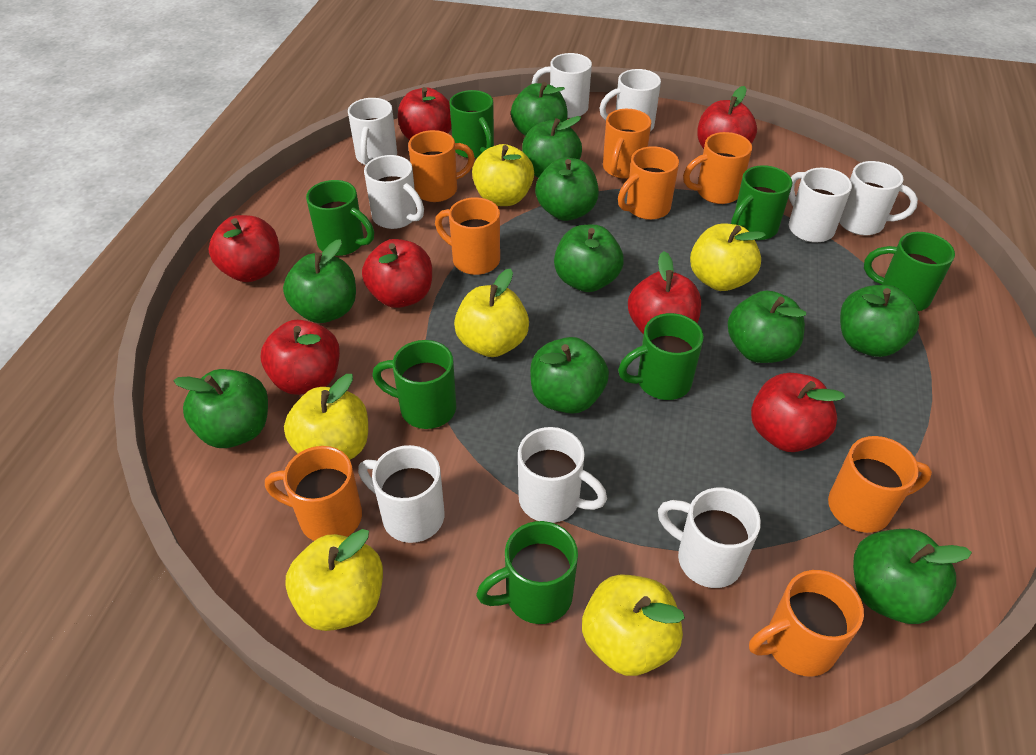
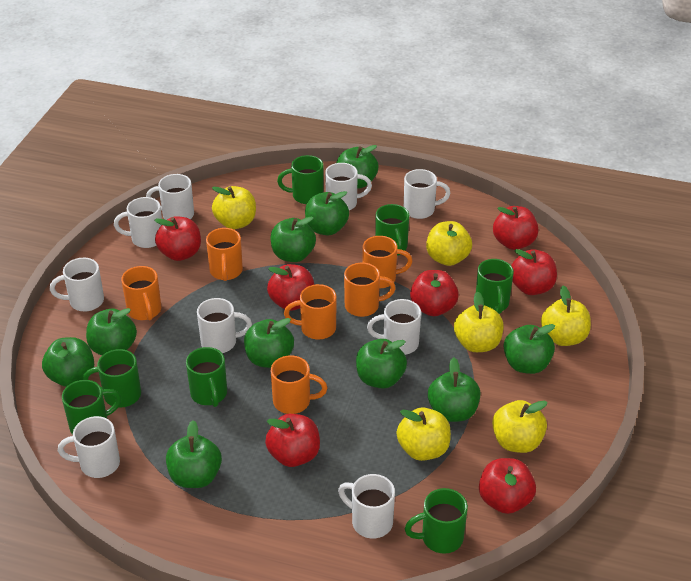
orange mug: 8 -> 6

